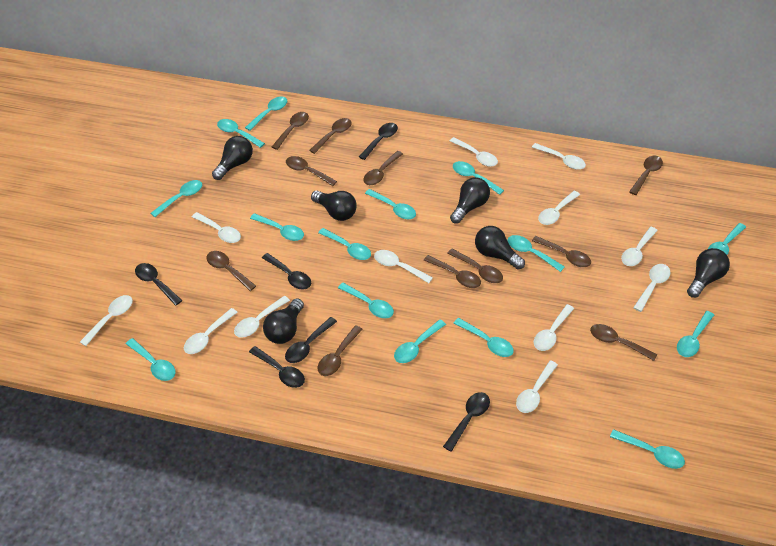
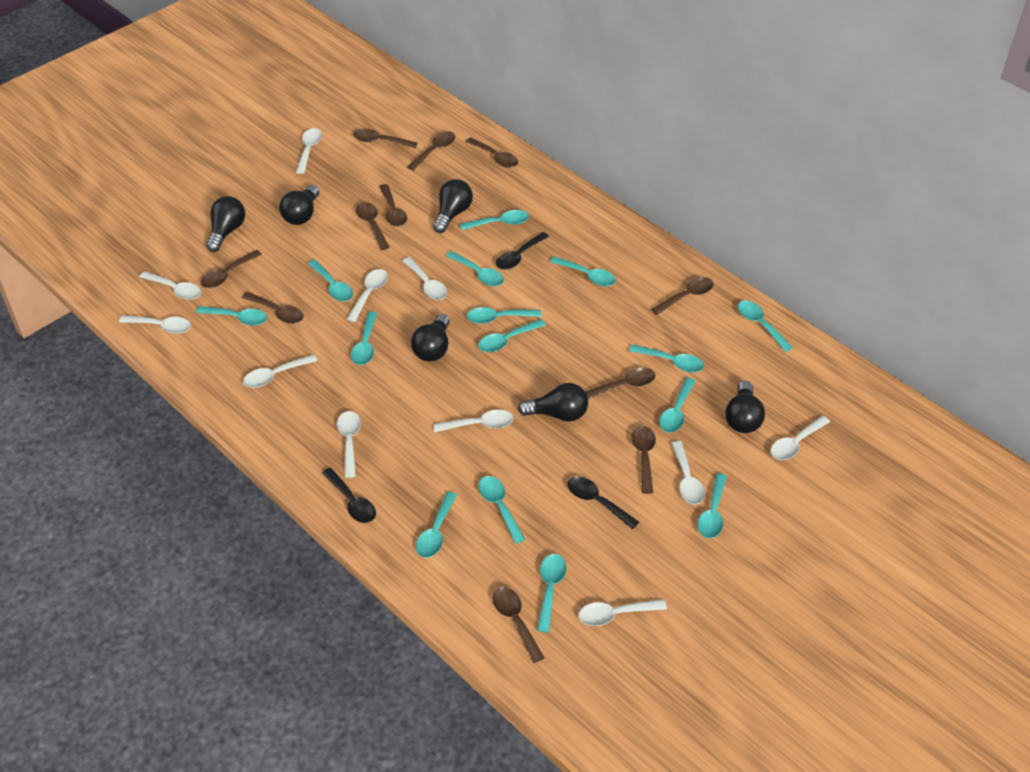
black spoon: 6 -> 3
white spoon: 12 -> 11

